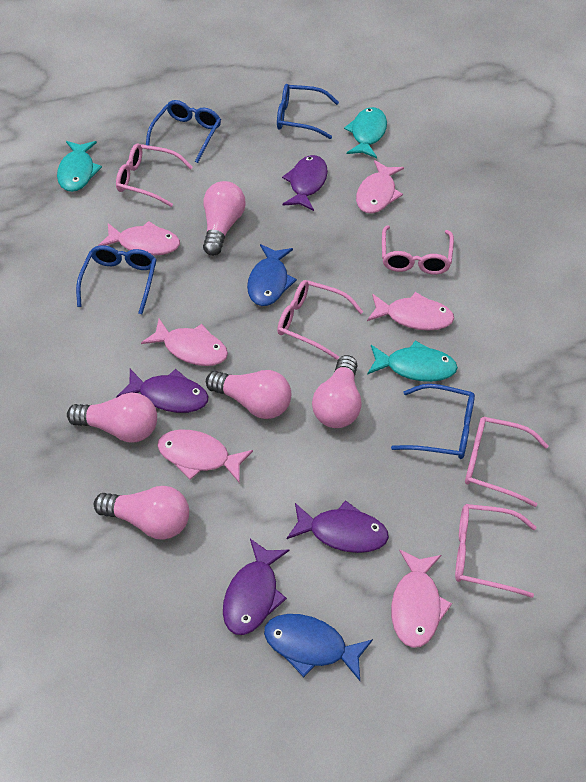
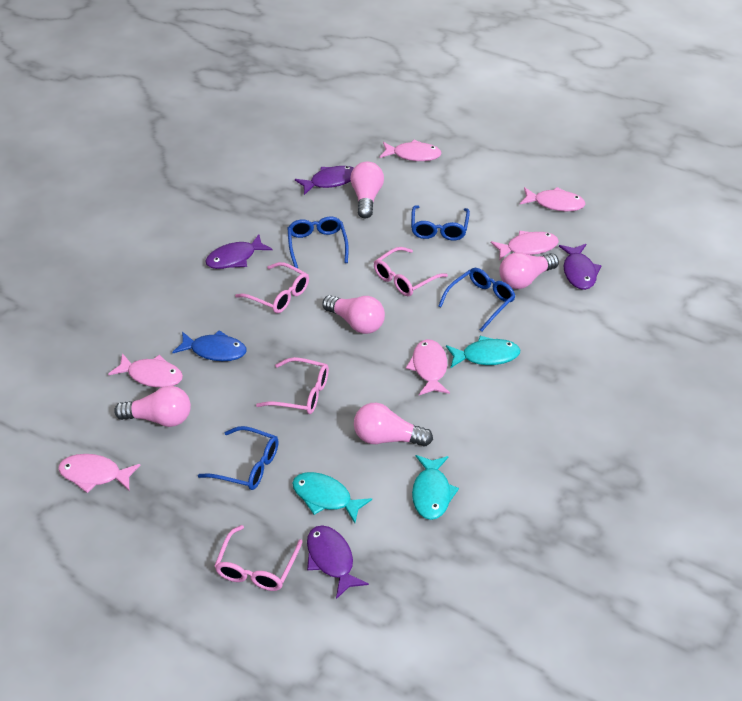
blue fish: 2 -> 1
pink glasses: 5 -> 4

